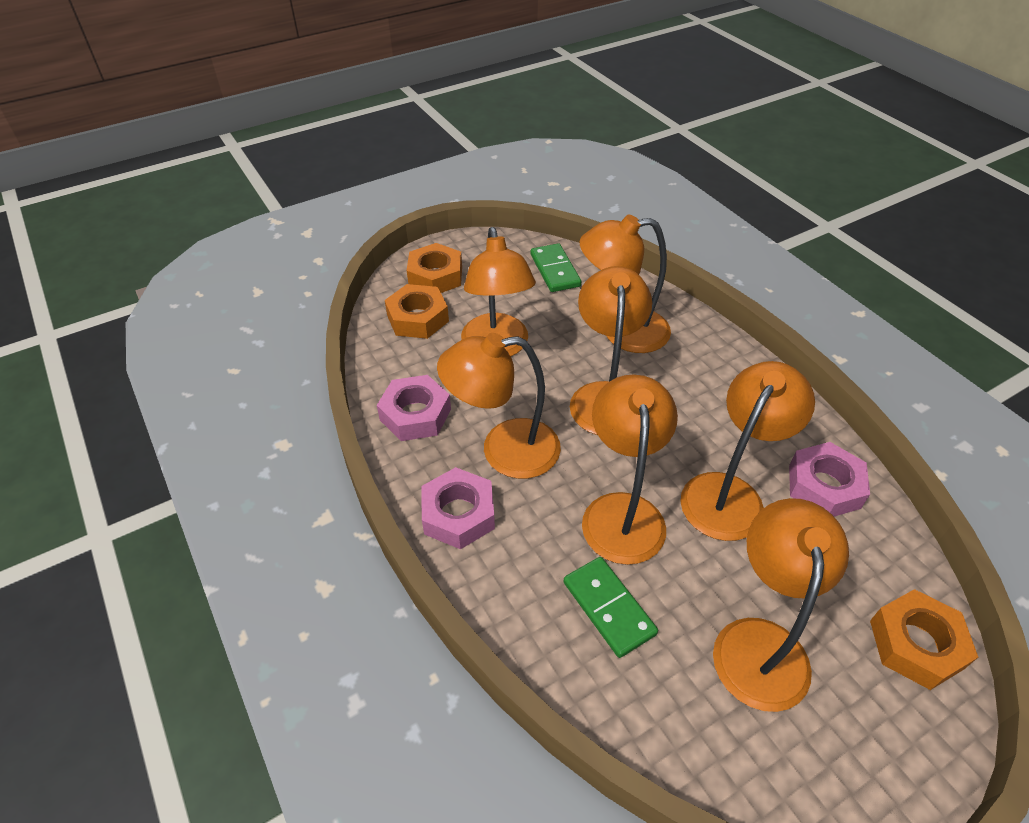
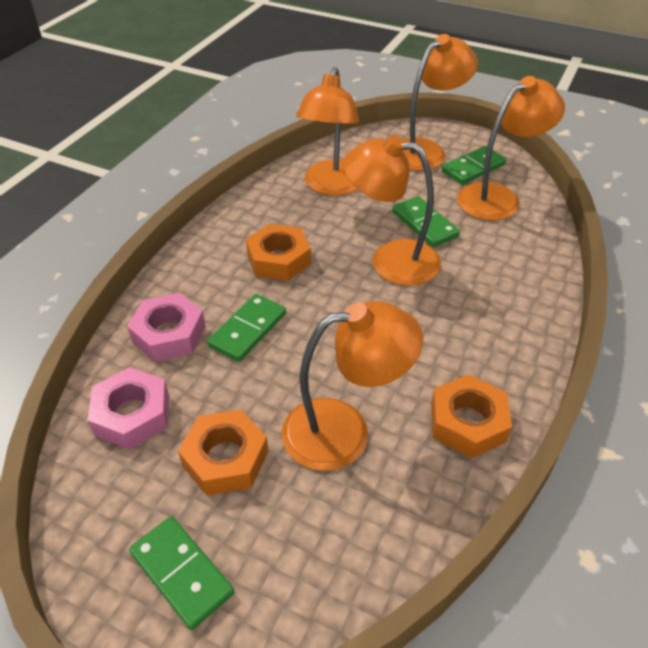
green domino: 2 -> 4
orange lamp: 7 -> 5
pink nut: 3 -> 2

